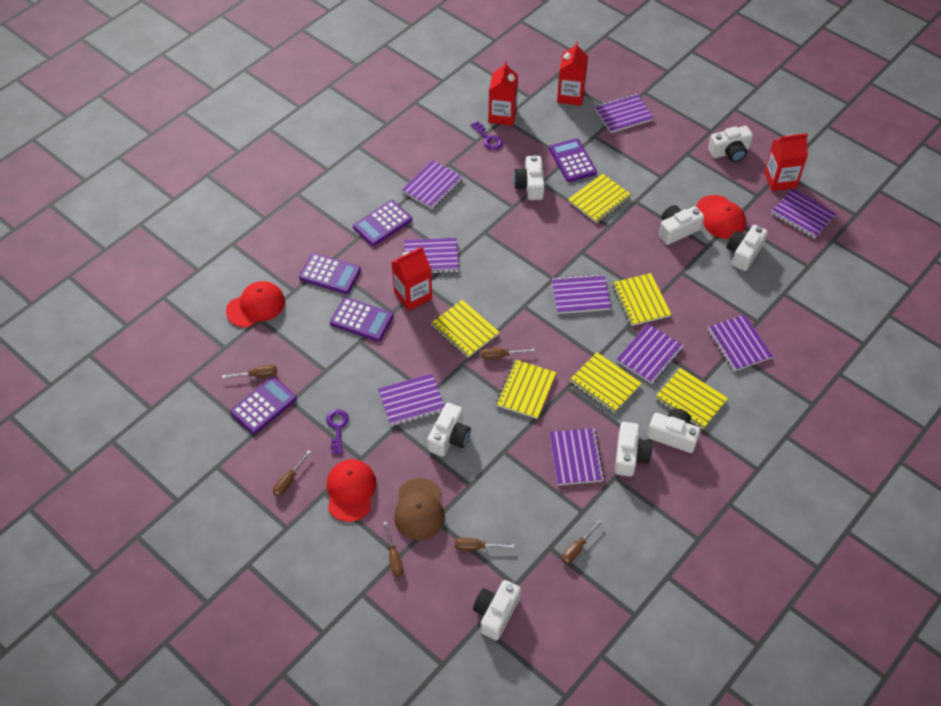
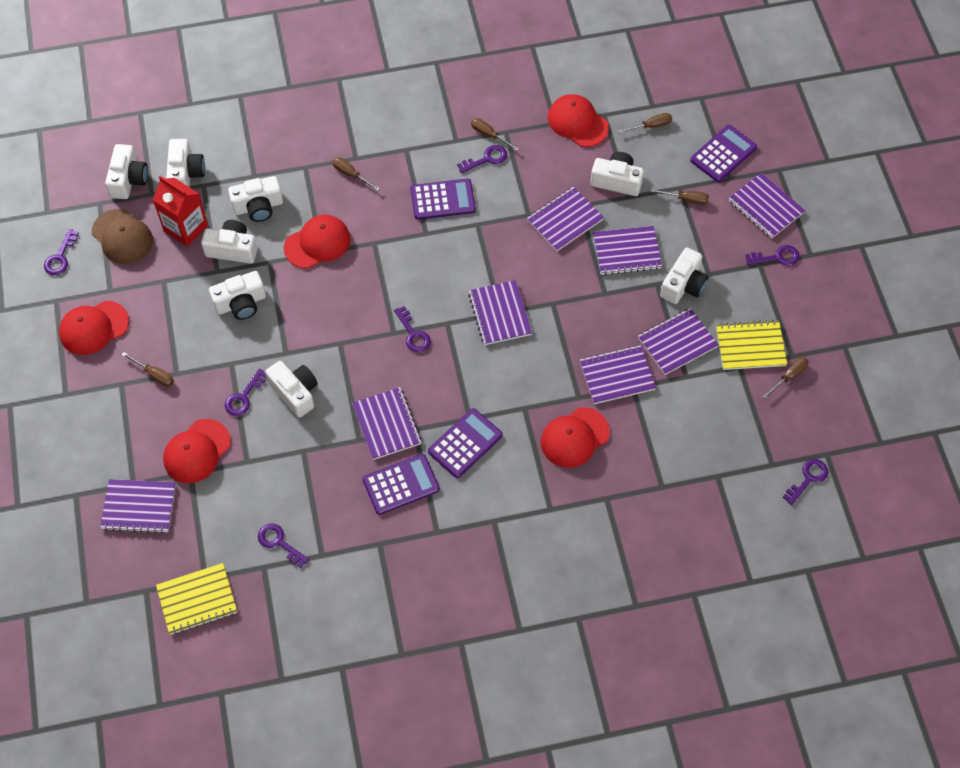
purple calculator: 5 -> 4
purple key: 2 -> 7
purple notebook: 9 -> 8
red cap: 3 -> 5
red carton: 4 -> 1
yellow notebook: 6 -> 2

